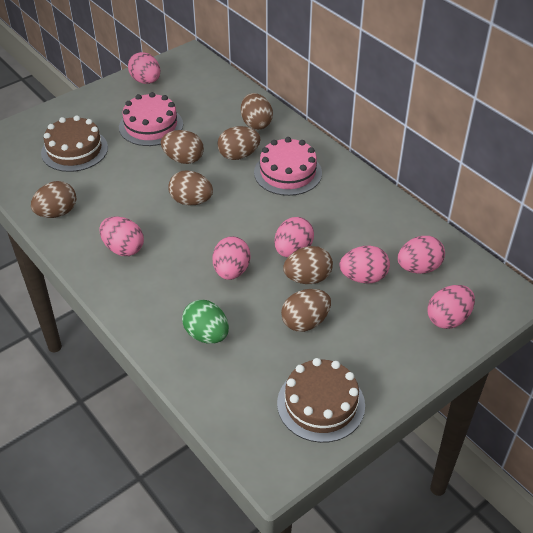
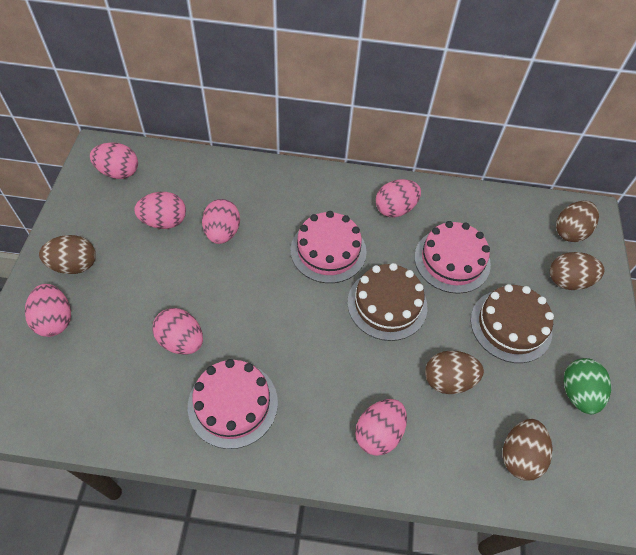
brown egg: 7 -> 5
pink cake: 2 -> 3

